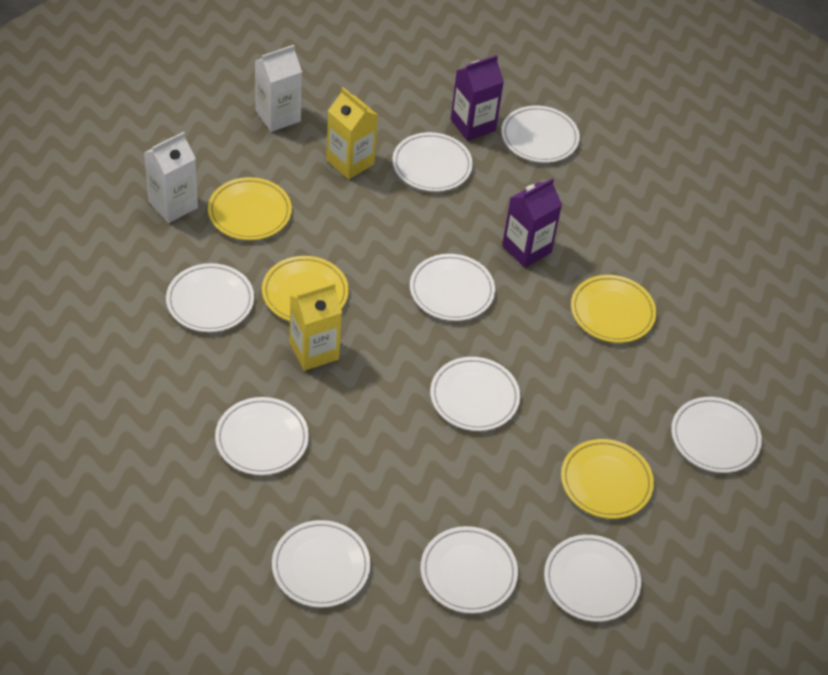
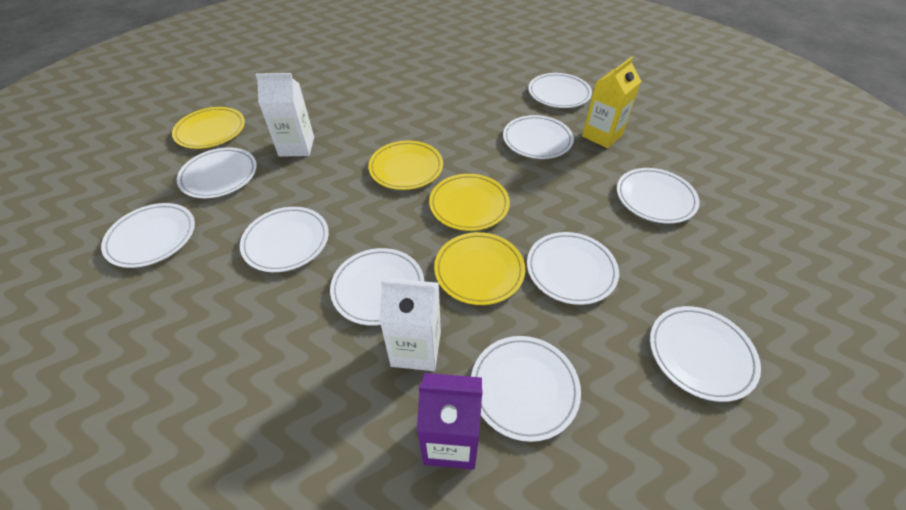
purple carton: 2 -> 1
yellow carton: 2 -> 1

